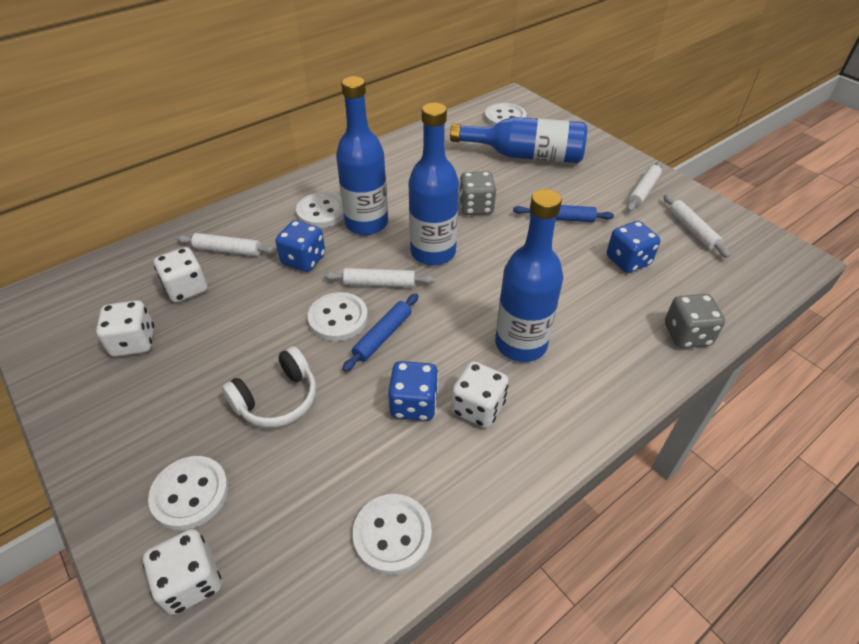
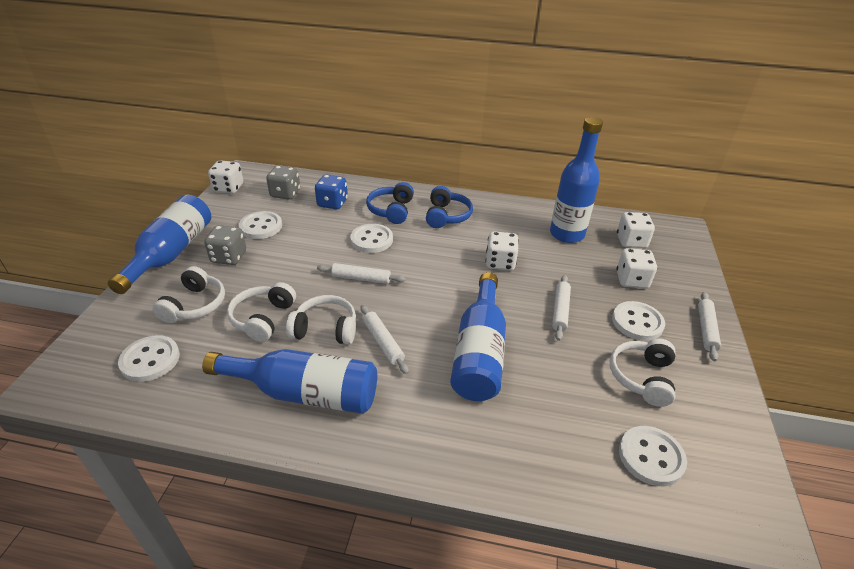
blue dice: 3 -> 1
blue headphones: 0 -> 2
blue rolling pin: 2 -> 0
white headphones: 1 -> 4

